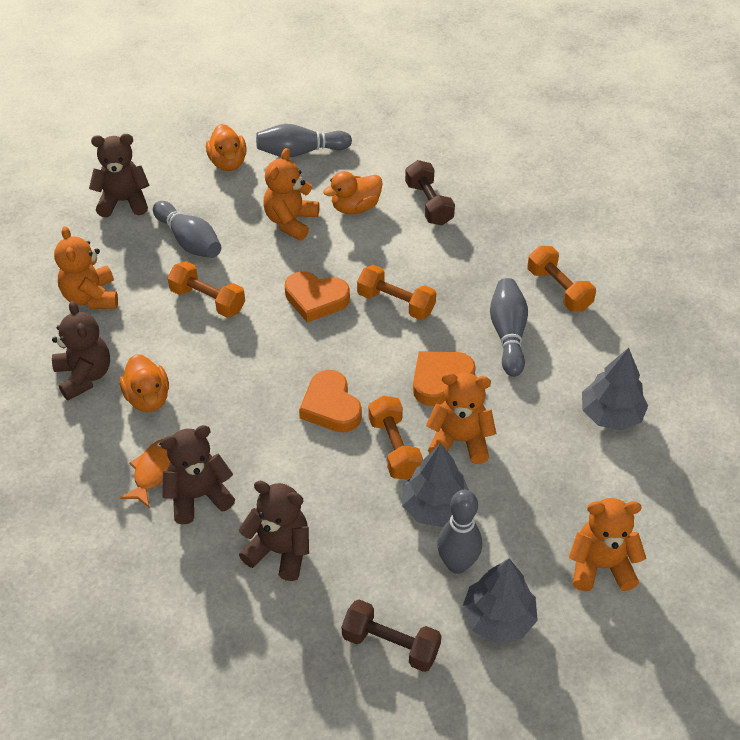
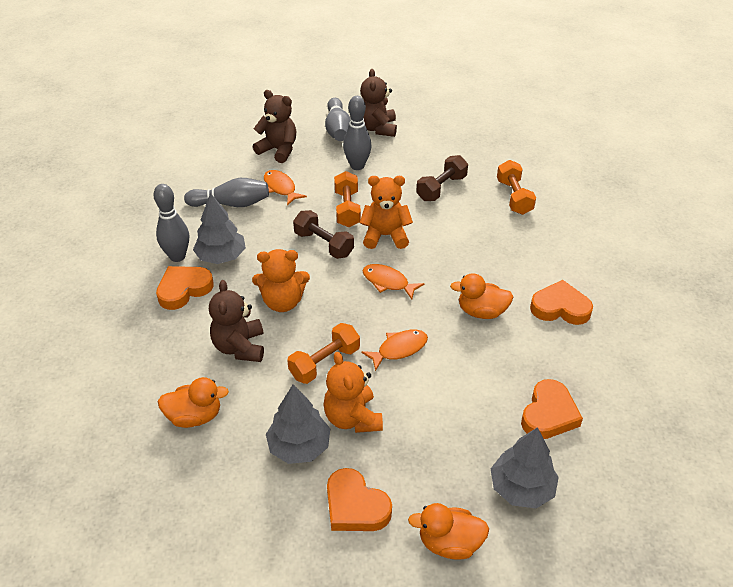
brown teddy bear: 4 -> 3
orange dumbbell: 4 -> 3
orange fish: 1 -> 3
orange heart: 3 -> 4
orange teddy bear: 4 -> 3

